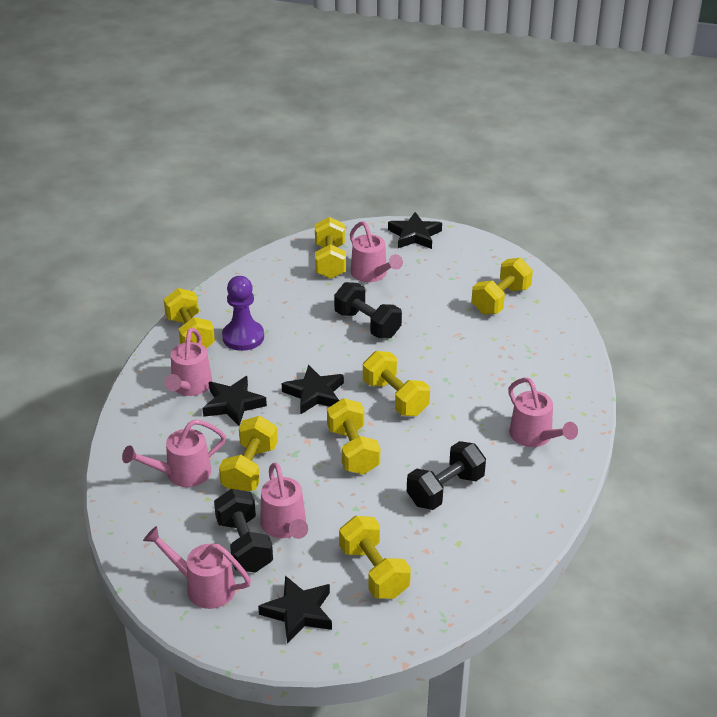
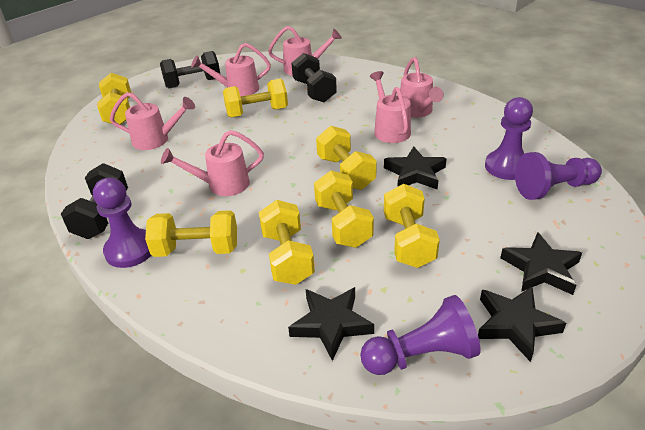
purple pawn: 1 -> 4

